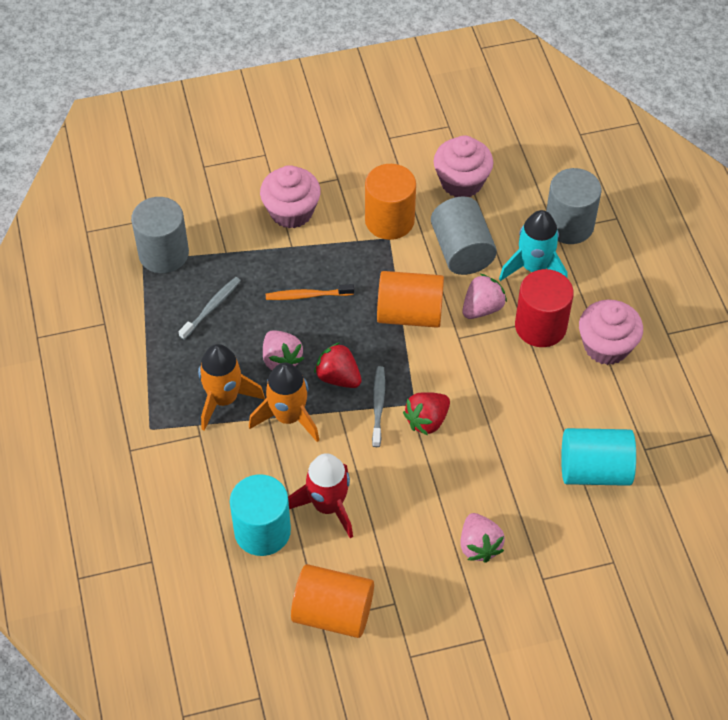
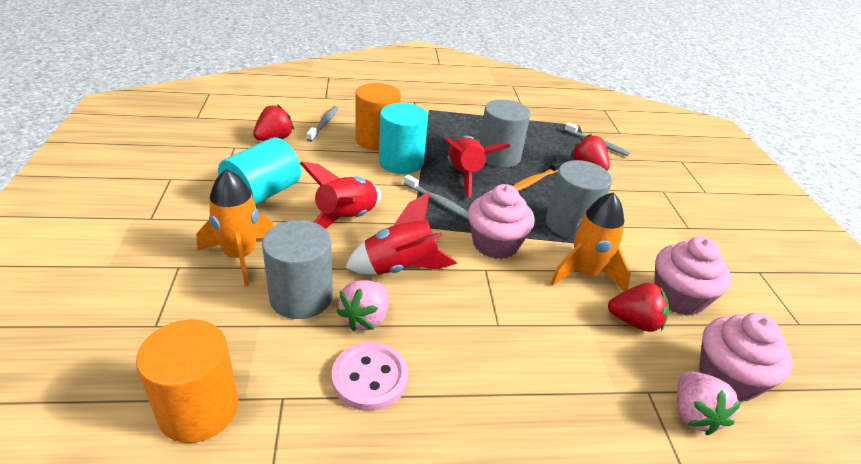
grey toothbrush: 2 -> 3
orange cylinder: 3 -> 2
pink button: 0 -> 1
pink strawberry: 3 -> 2
red cylinder: 1 -> 0
red rocket: 1 -> 3
red strawberry: 2 -> 3
turquoise rocket: 1 -> 0

